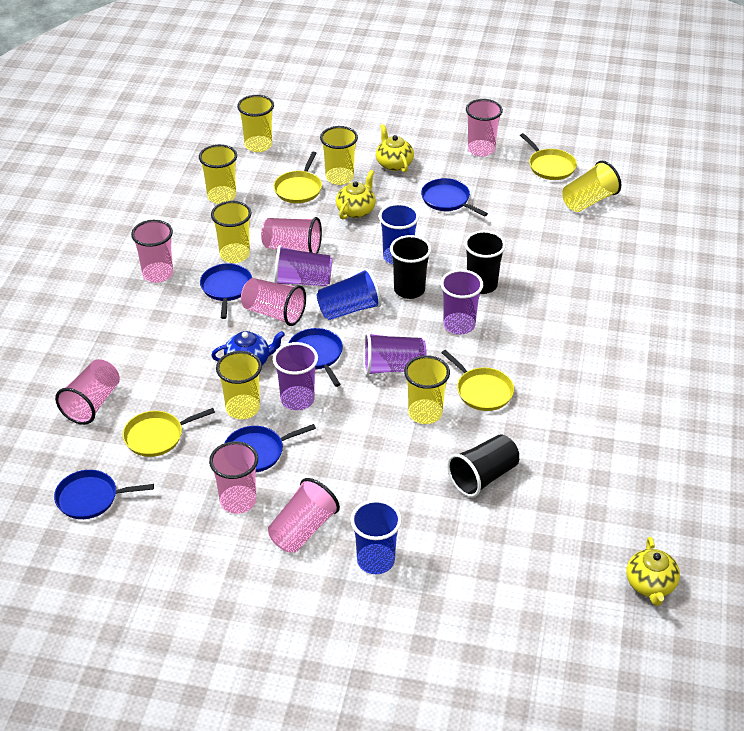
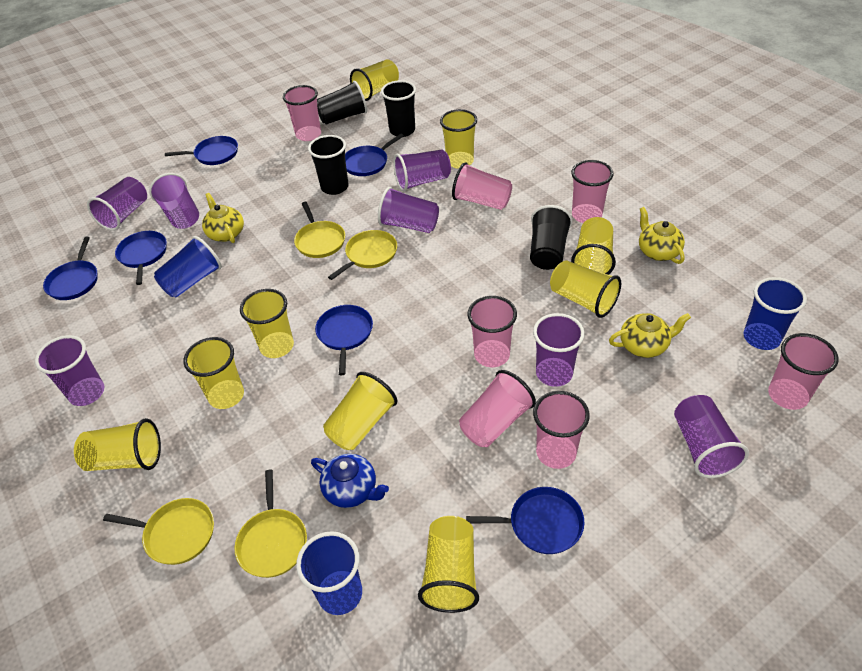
black cup: 3 -> 4
blue pan: 5 -> 6
purple cup: 4 -> 7
yellow cup: 7 -> 9

